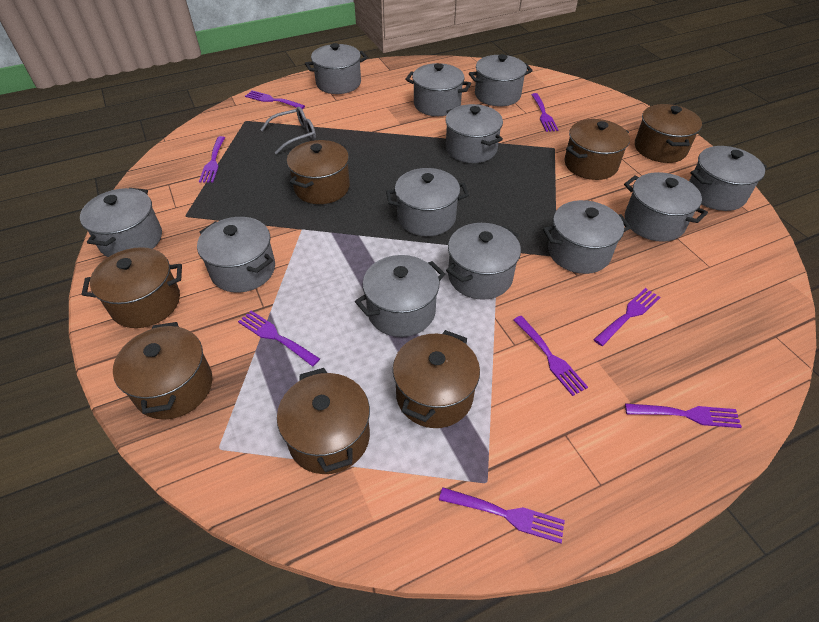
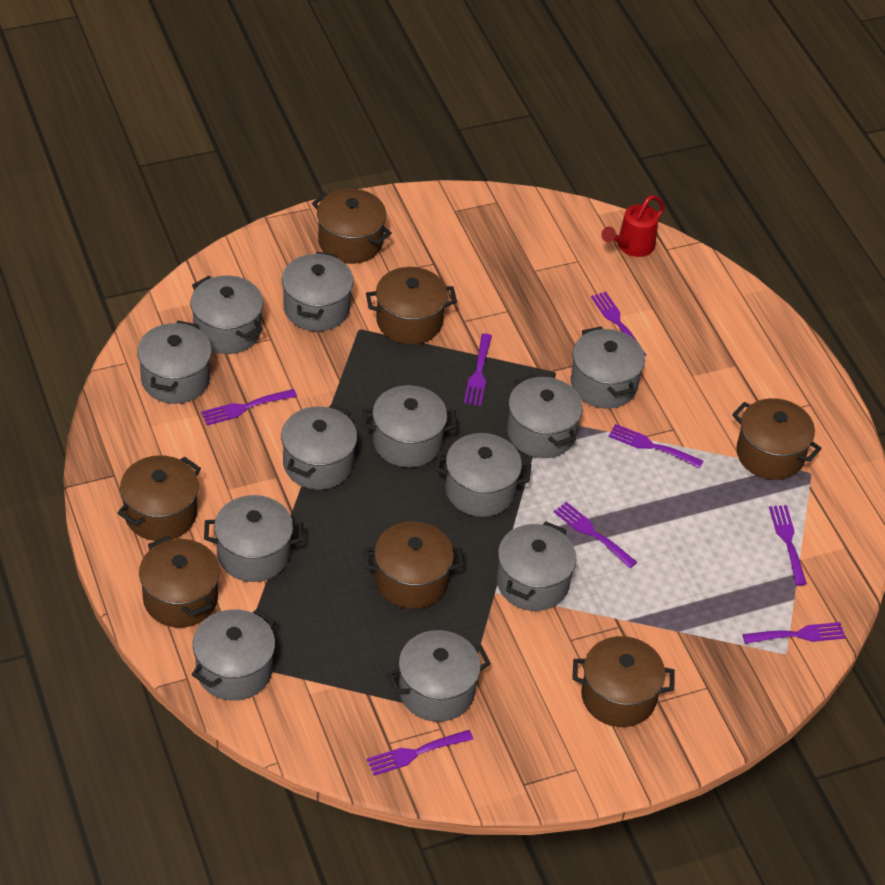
grey glasses: 1 -> 0
red watering can: 0 -> 1

